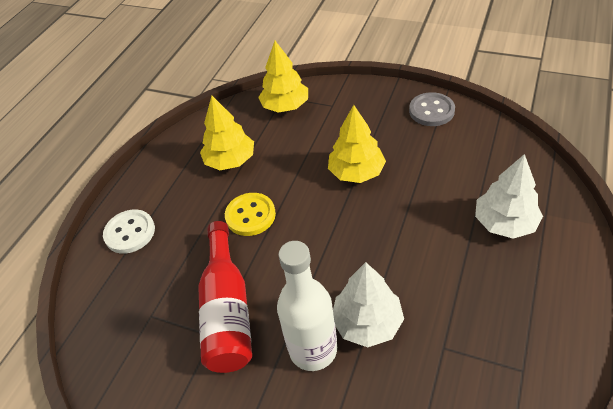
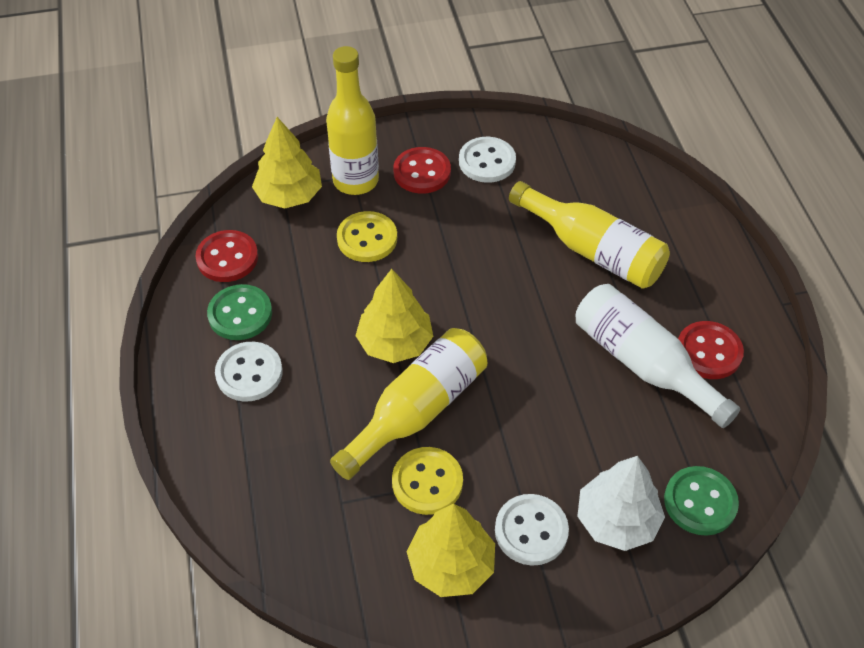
green button: 0 -> 2
grey button: 1 -> 0
red bottle: 1 -> 0
red button: 0 -> 3
white button: 1 -> 3
white tree: 2 -> 1
yellow bottle: 0 -> 3
yellow button: 1 -> 2

